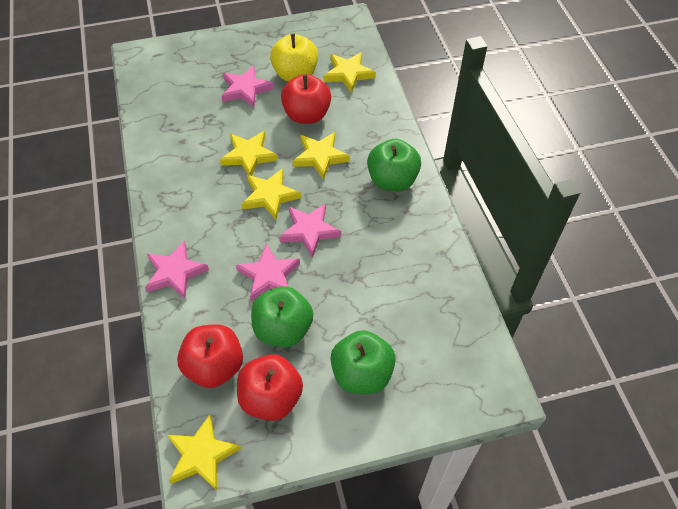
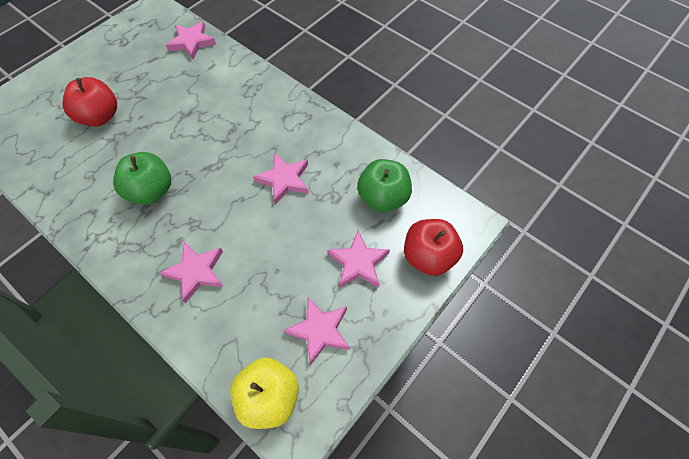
green apple: 3 -> 2
pink star: 4 -> 5
red apple: 3 -> 2
yellow star: 5 -> 0

